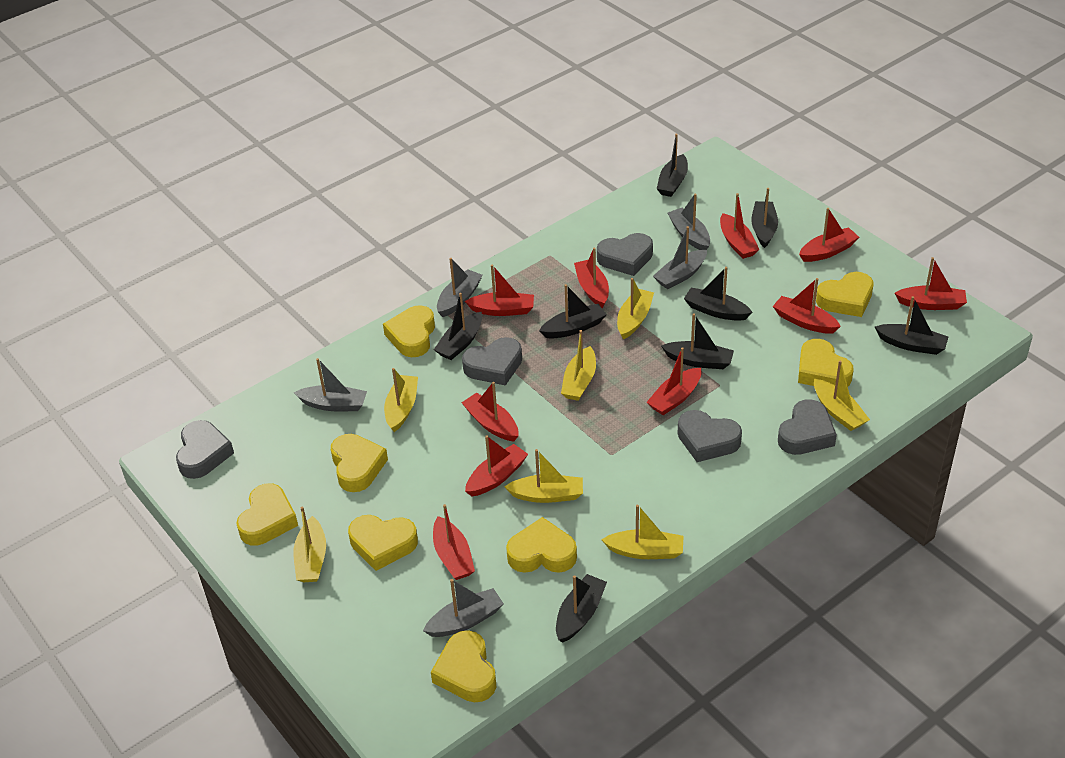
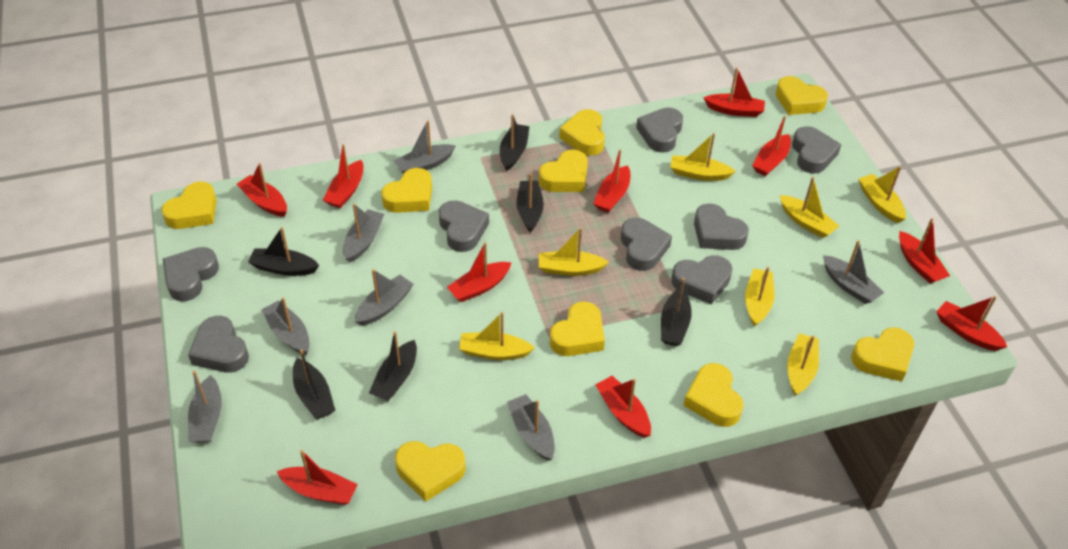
black boat: 8 -> 6
grey boat: 5 -> 7
grey heart: 5 -> 8
yellow heart: 8 -> 9

